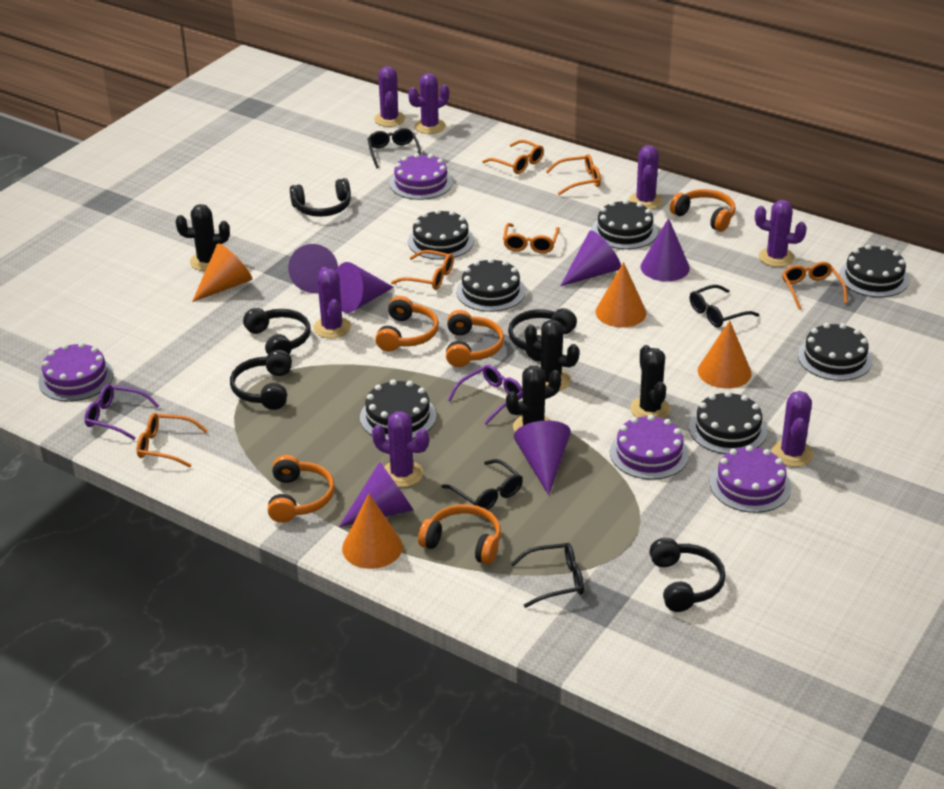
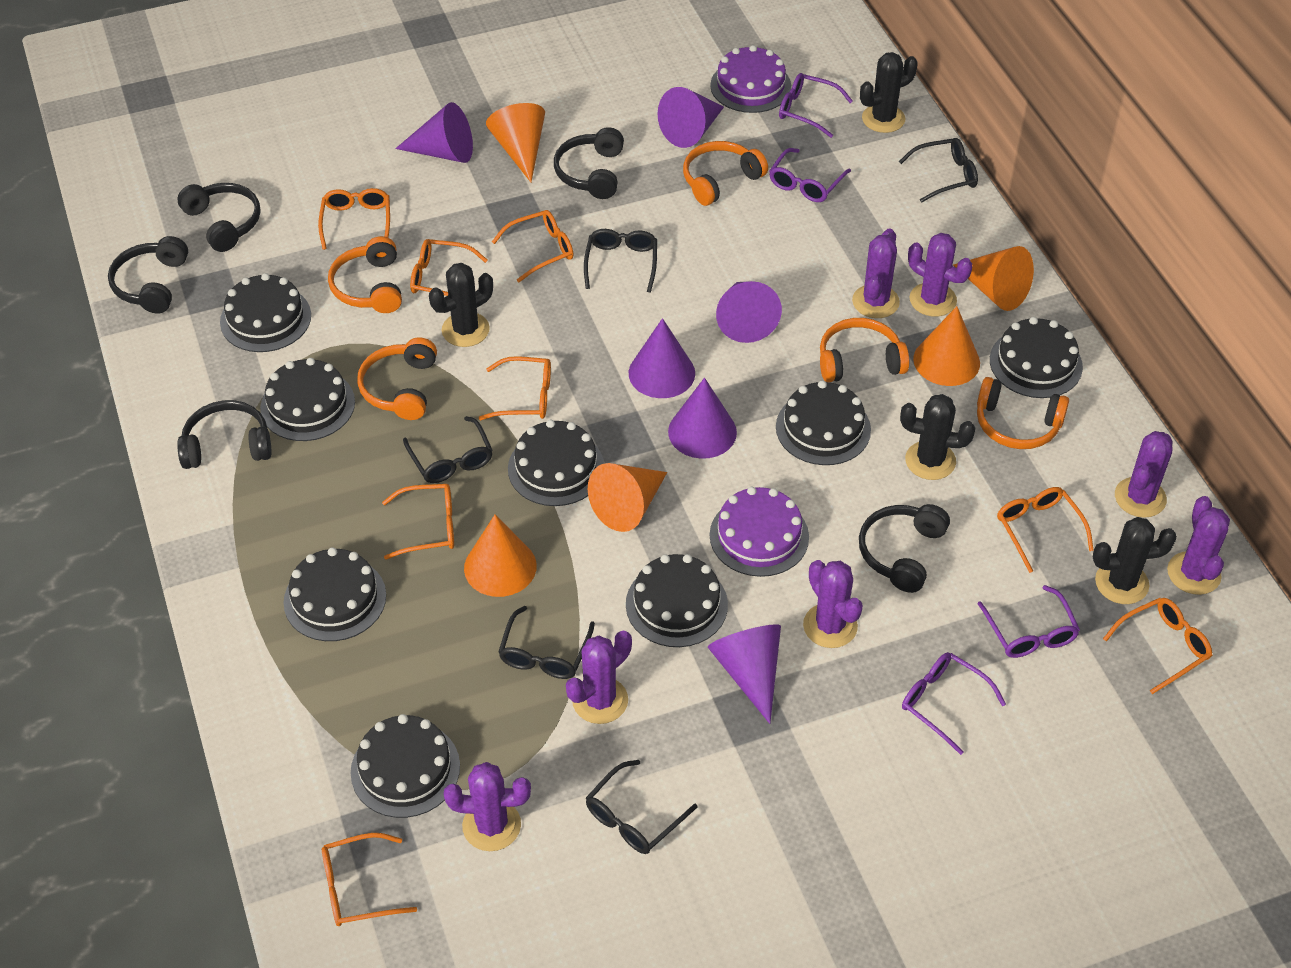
black cake: 7 -> 8
black glasses: 4 -> 5
orange cone: 4 -> 5
orange glasses: 6 -> 8
purple cake: 4 -> 2
purple glasses: 2 -> 4

